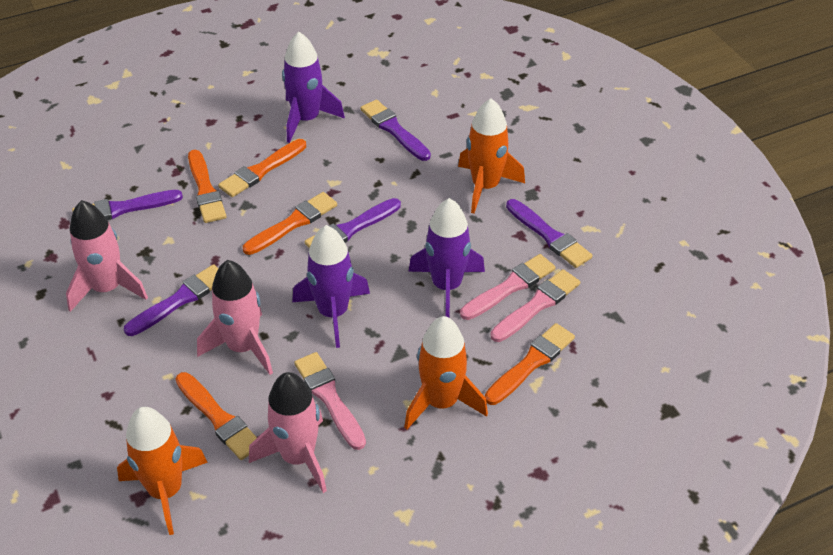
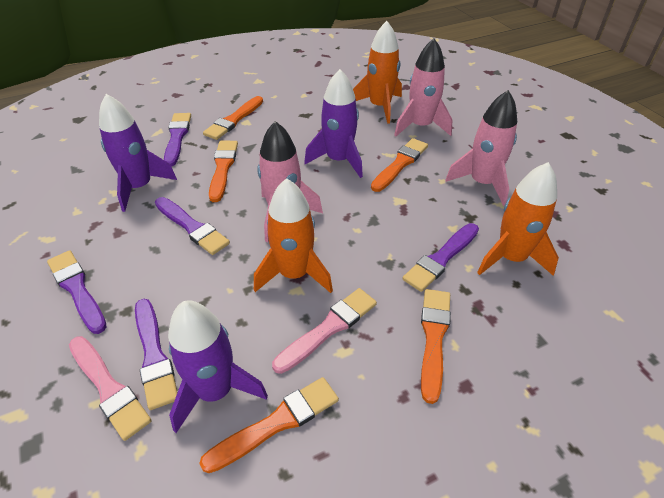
pink brush: 3 -> 2

